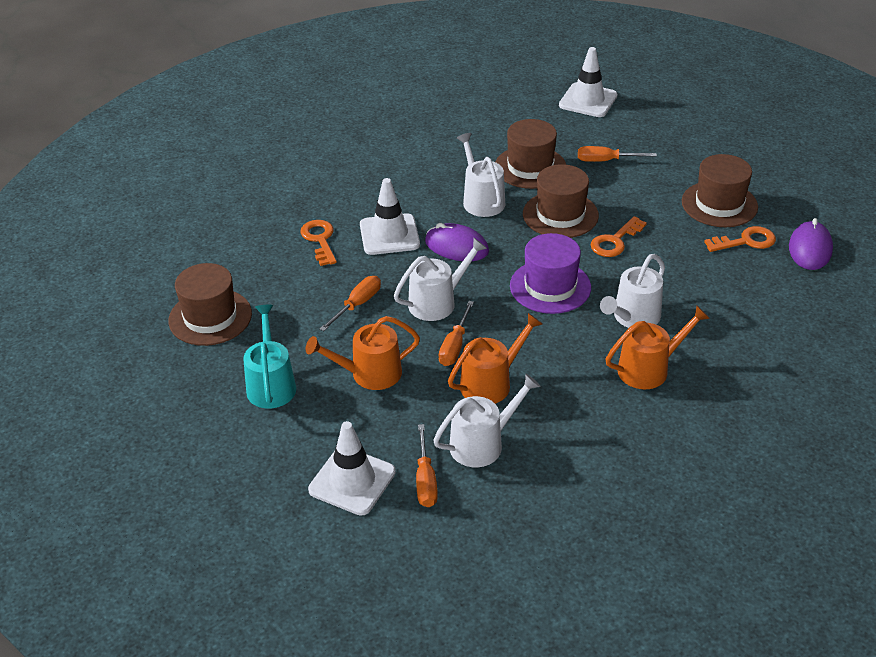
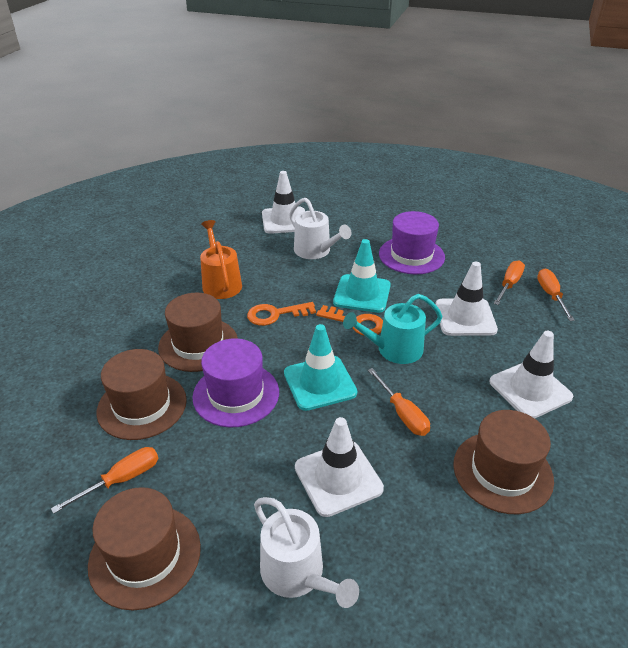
orange key: 3 -> 2
orange watering can: 3 -> 1
purple hat: 1 -> 2
purple mouse: 2 -> 0
turquoise traffic cone: 0 -> 2
white traffic cone: 3 -> 4
white watering can: 4 -> 2

